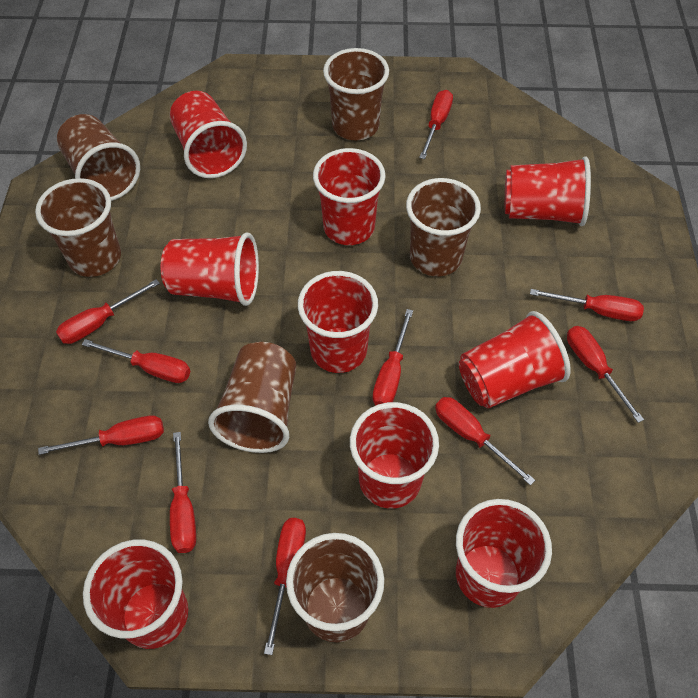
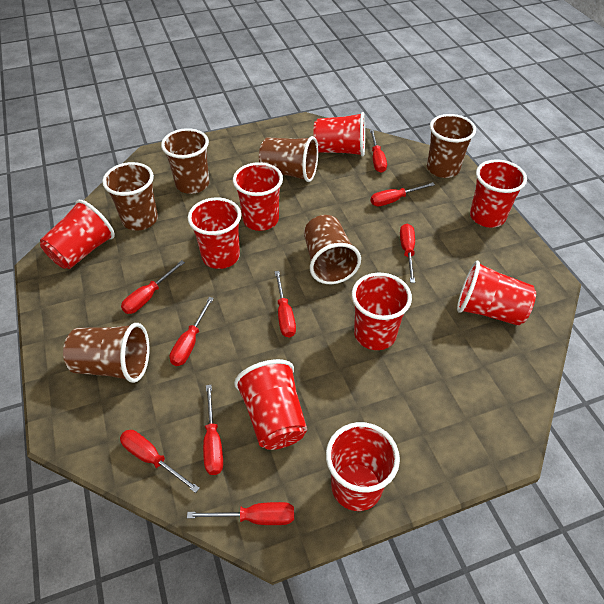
red screwdriver: 10 -> 9

